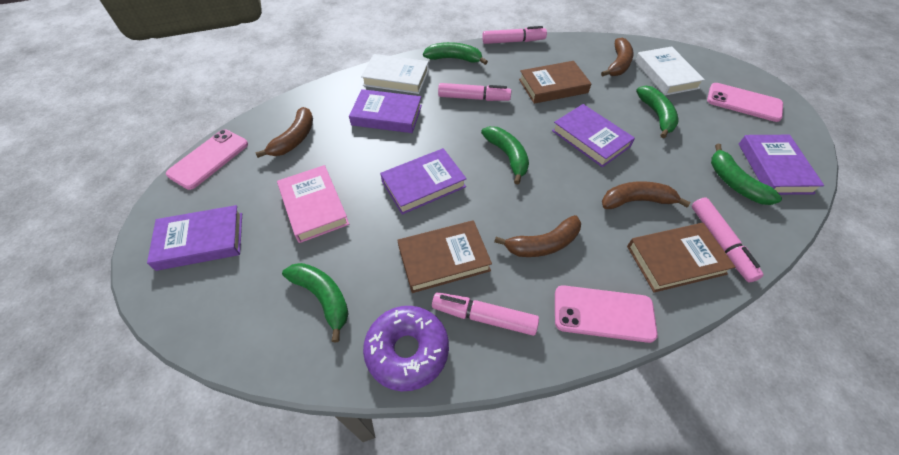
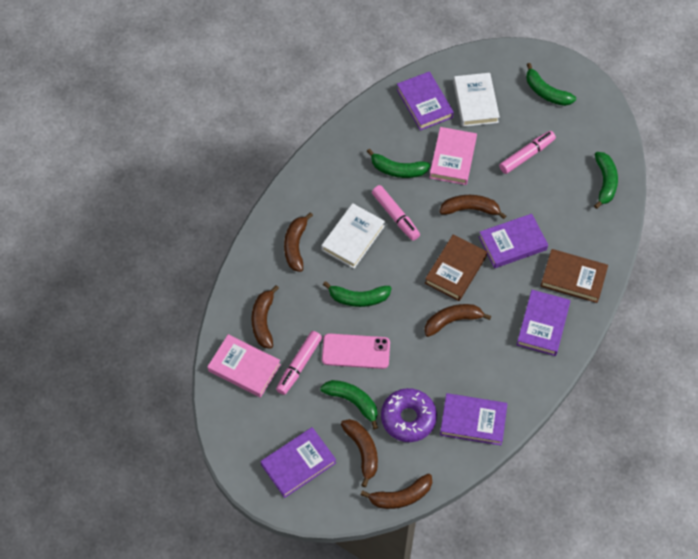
brown banana: 4 -> 6
brown book: 3 -> 2
pink book: 1 -> 2
pink marker: 4 -> 3
pink phone: 3 -> 1

